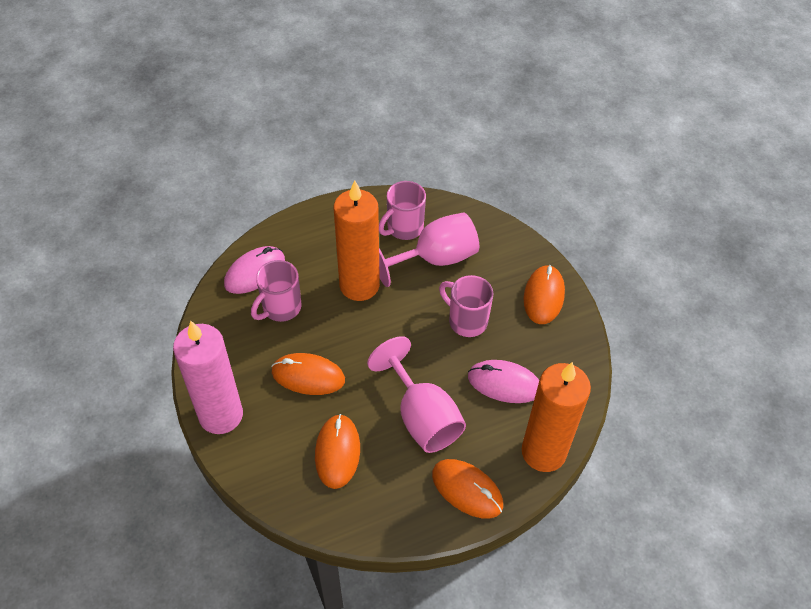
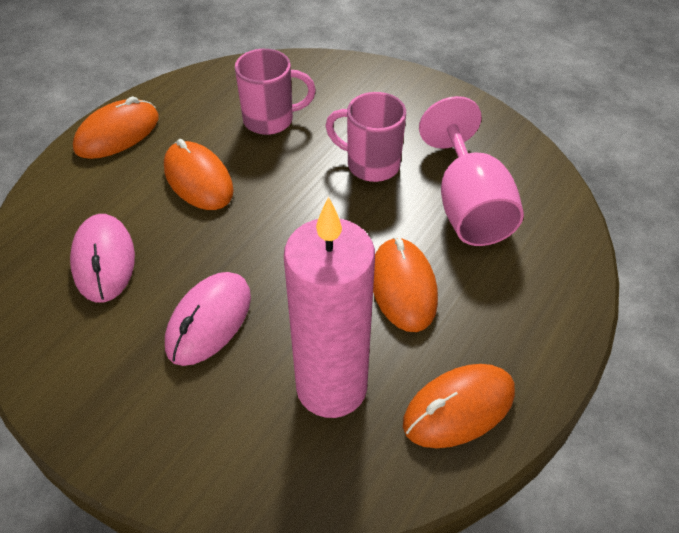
orange candle: 2 -> 0
pink goblet: 2 -> 1
pink mug: 3 -> 2

